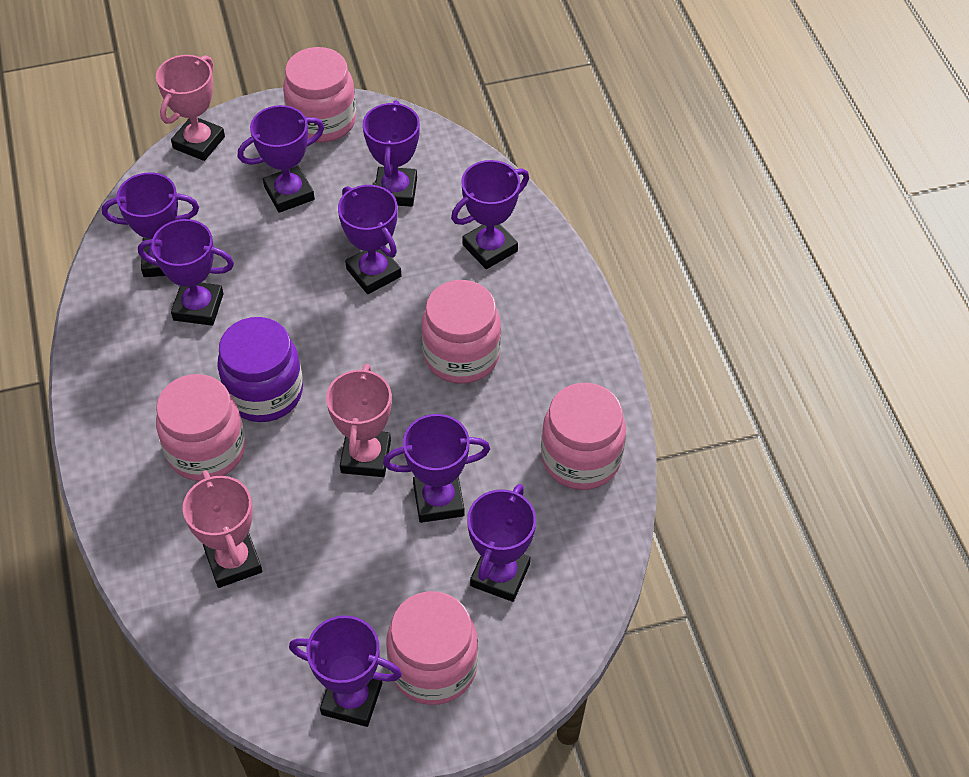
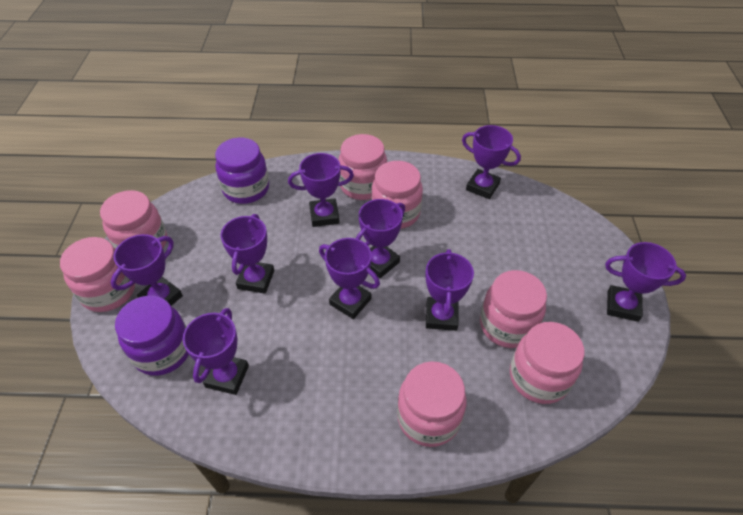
pink jar: 5 -> 7
pink trophy: 3 -> 0
purple jar: 1 -> 2

